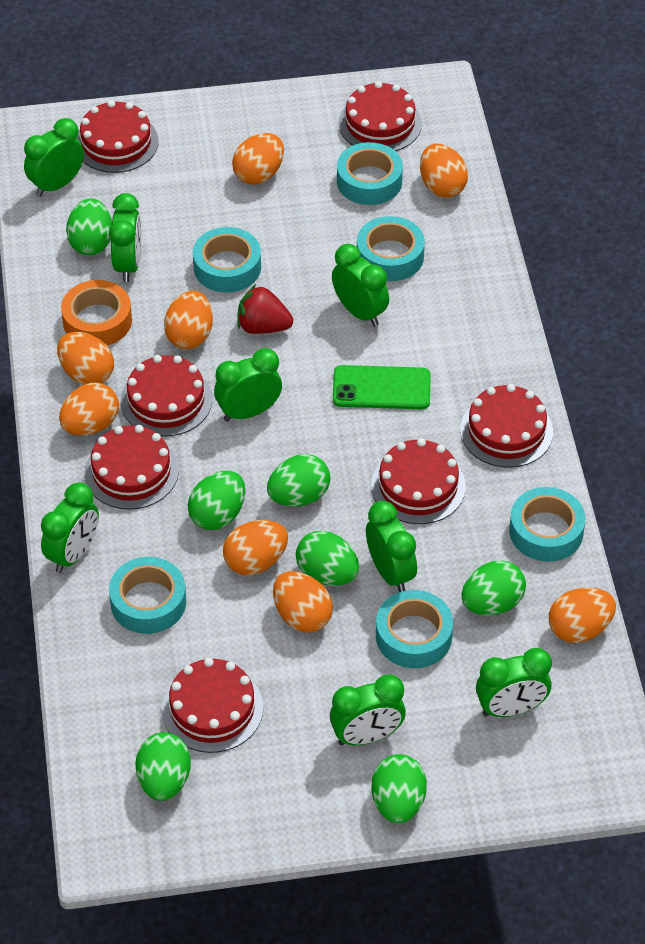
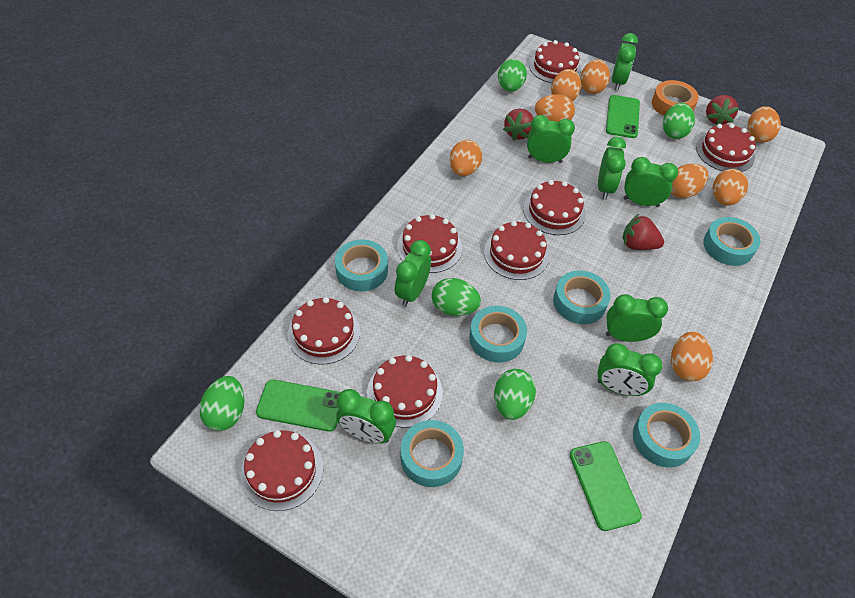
green egg: 7 -> 5
green phone: 1 -> 3
red cake: 7 -> 8
red strawberry: 1 -> 3

